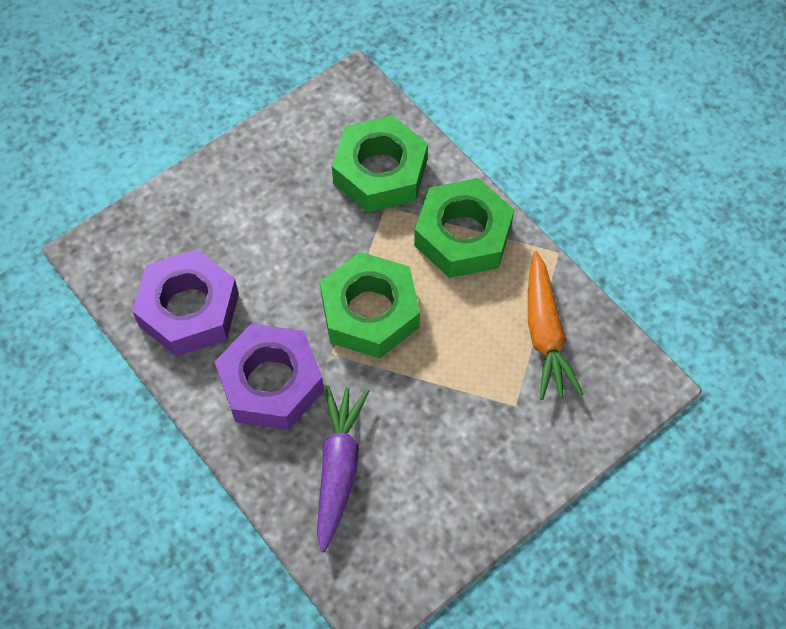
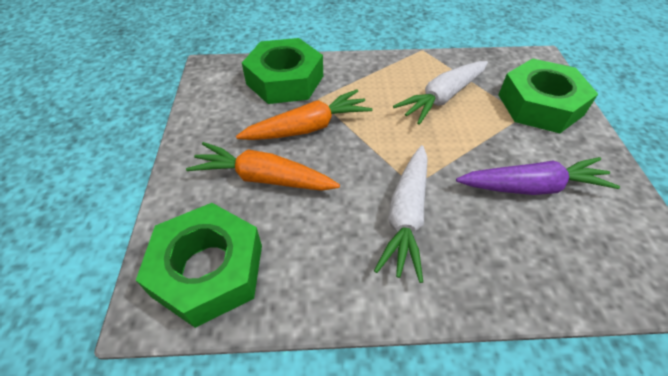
orange carrot: 1 -> 2
purple nut: 2 -> 0
white carrot: 0 -> 2

